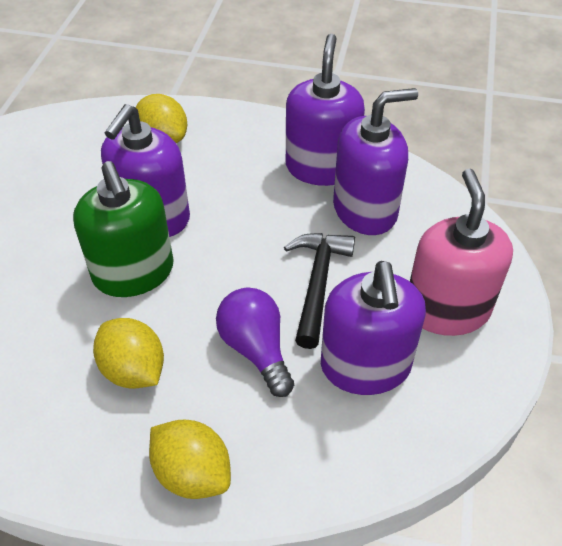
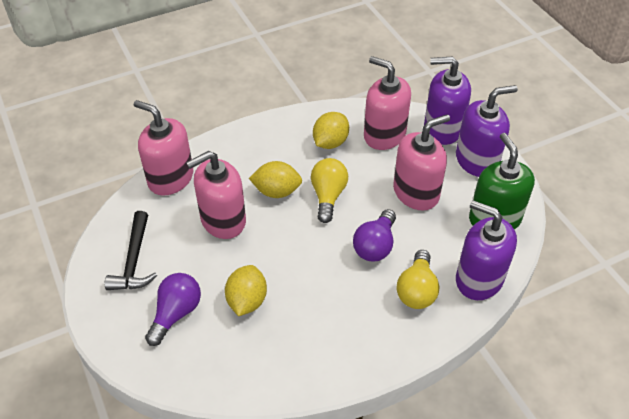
pink soap dispenser: 1 -> 4
purple light bulb: 1 -> 2
purple soap dispenser: 4 -> 3
yellow light bulb: 0 -> 2

